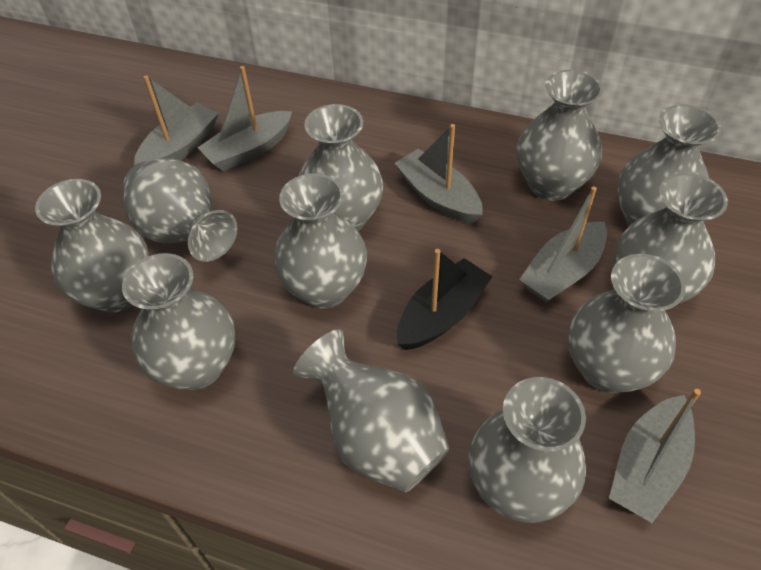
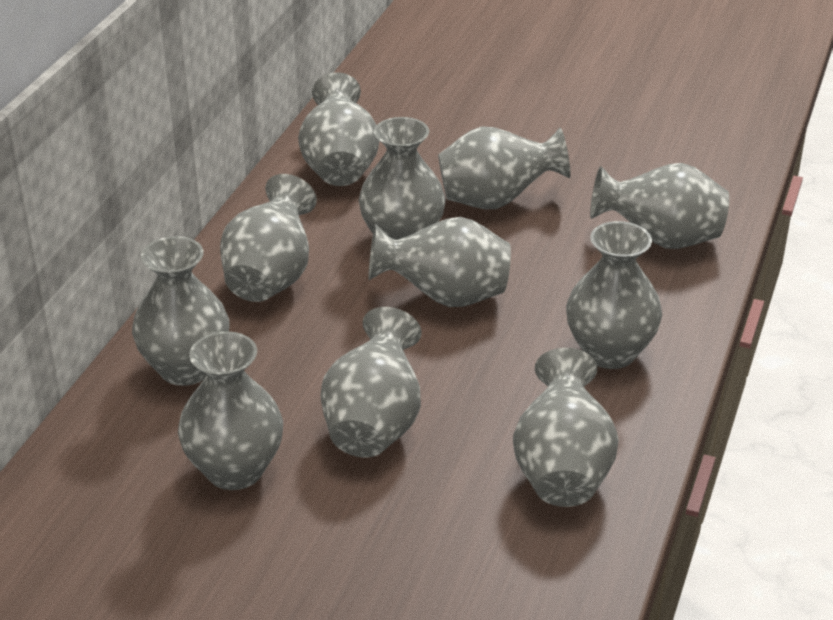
black boat: 1 -> 0
grey boat: 5 -> 0

